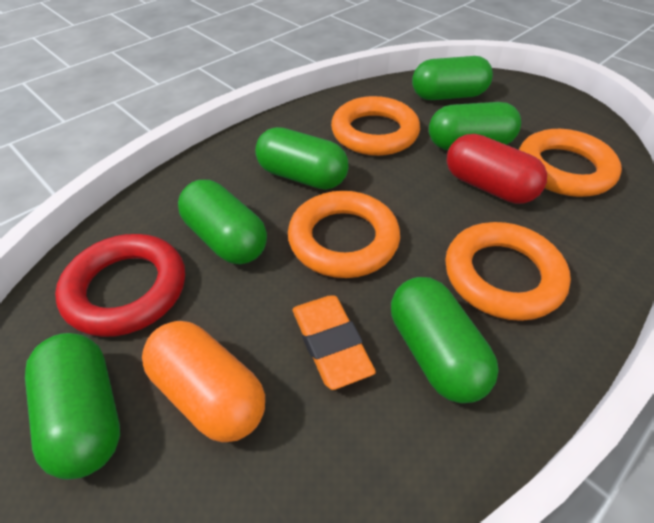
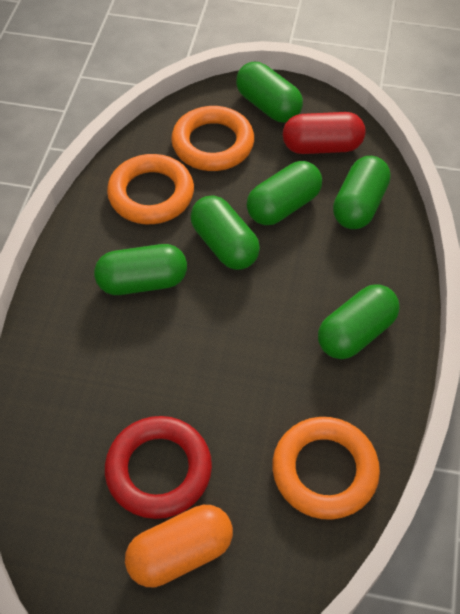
orange eraser: 1 -> 0
orange ring: 4 -> 3

